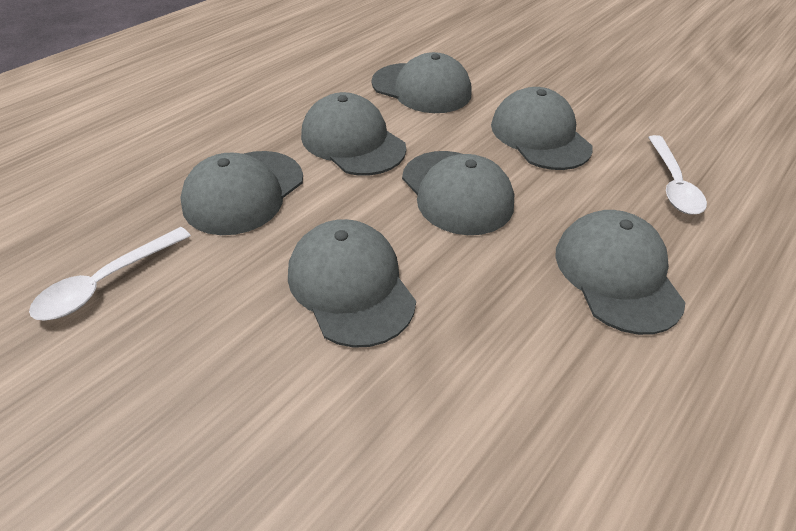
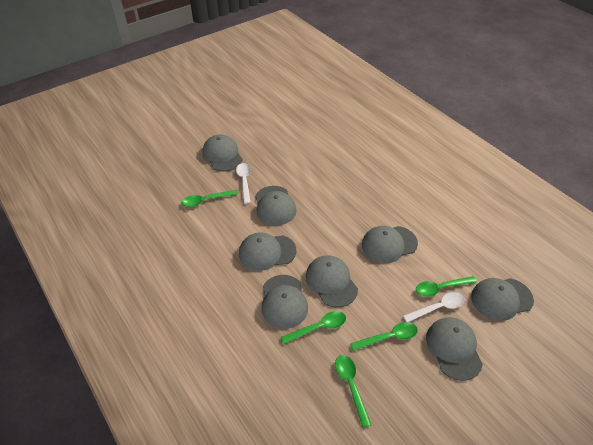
green spoon: 0 -> 5
grey cap: 7 -> 8

